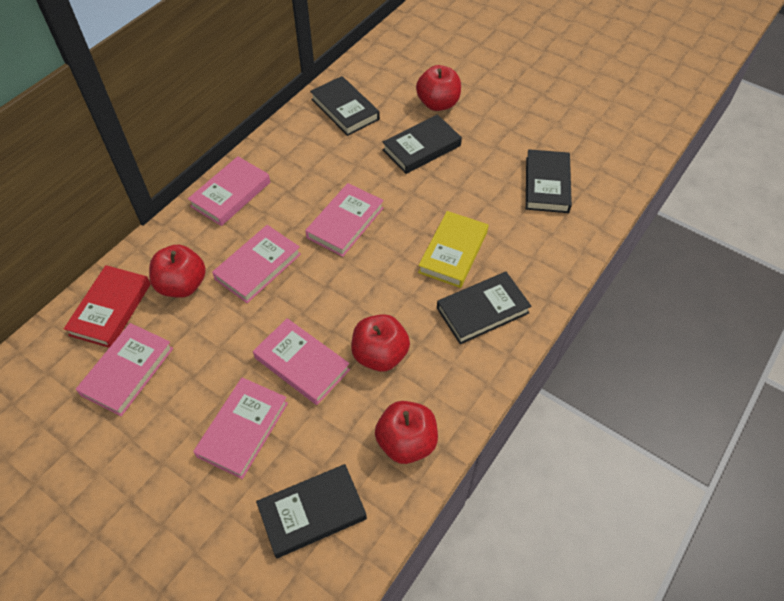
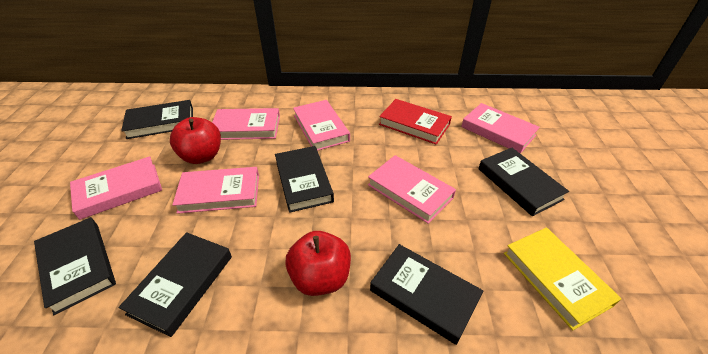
black book: 5 -> 6
red apple: 4 -> 2

